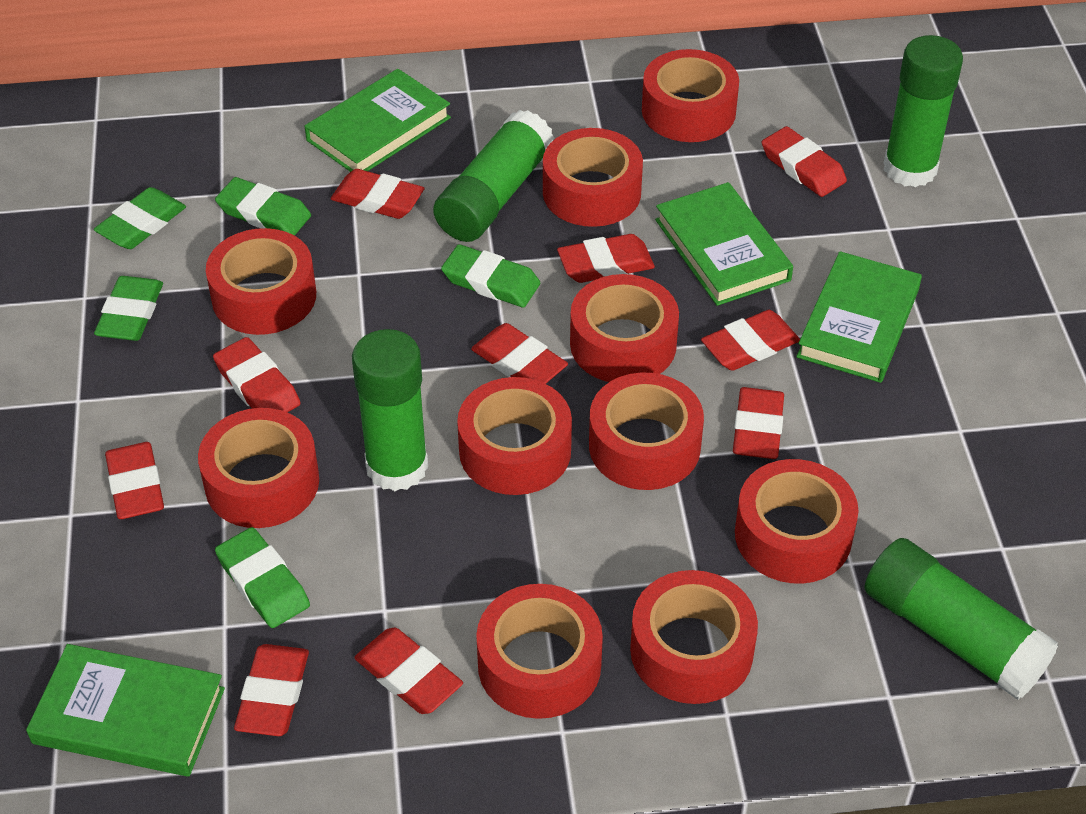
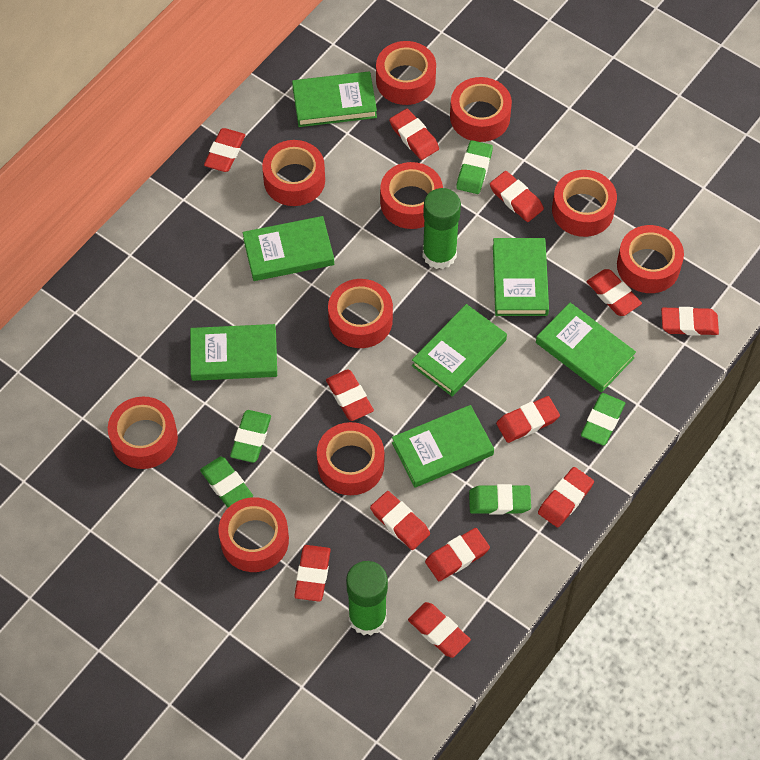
green book: 4 -> 7
green glue stick: 4 -> 2
red eraser: 10 -> 12

